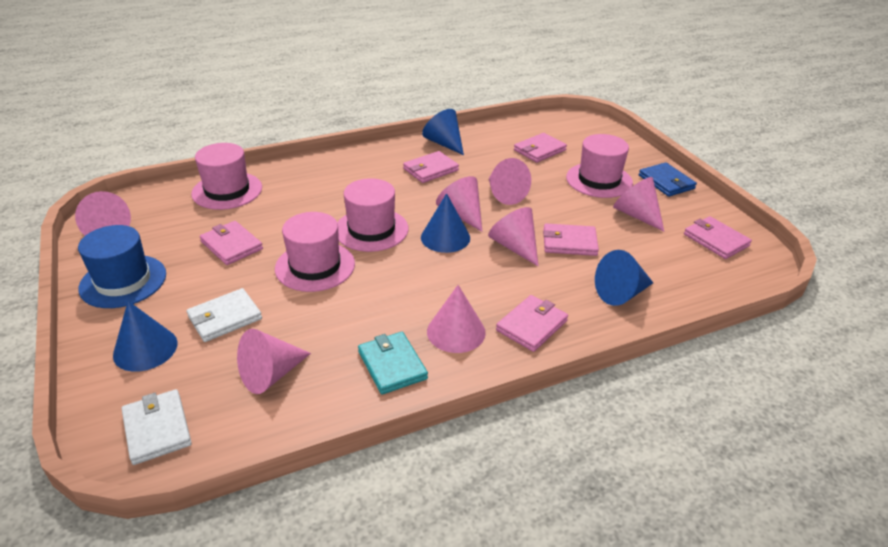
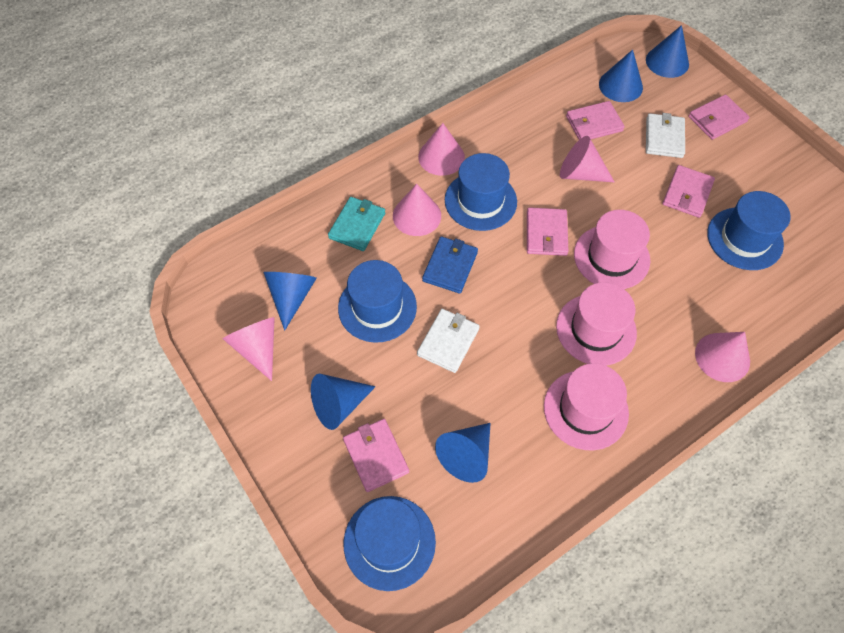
blue cone: 4 -> 5
blue hat: 1 -> 4
pink cone: 7 -> 5
pink hat: 4 -> 3
pink wallet: 6 -> 5

